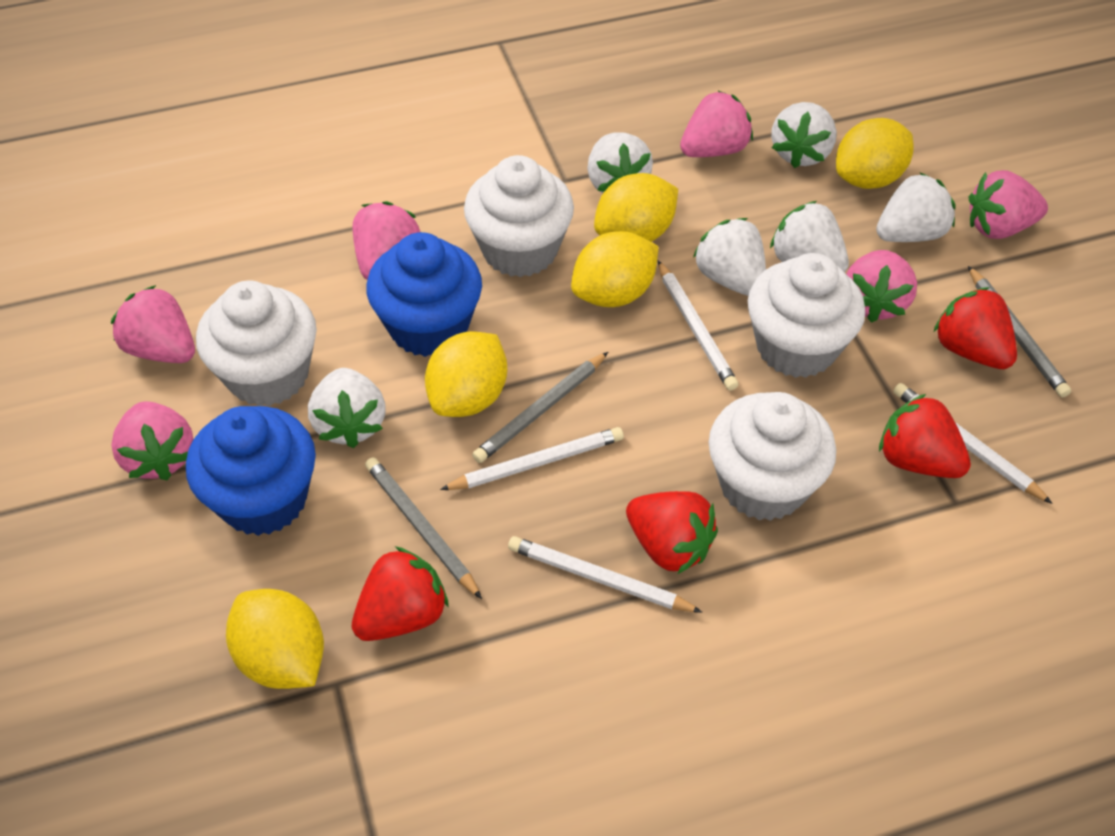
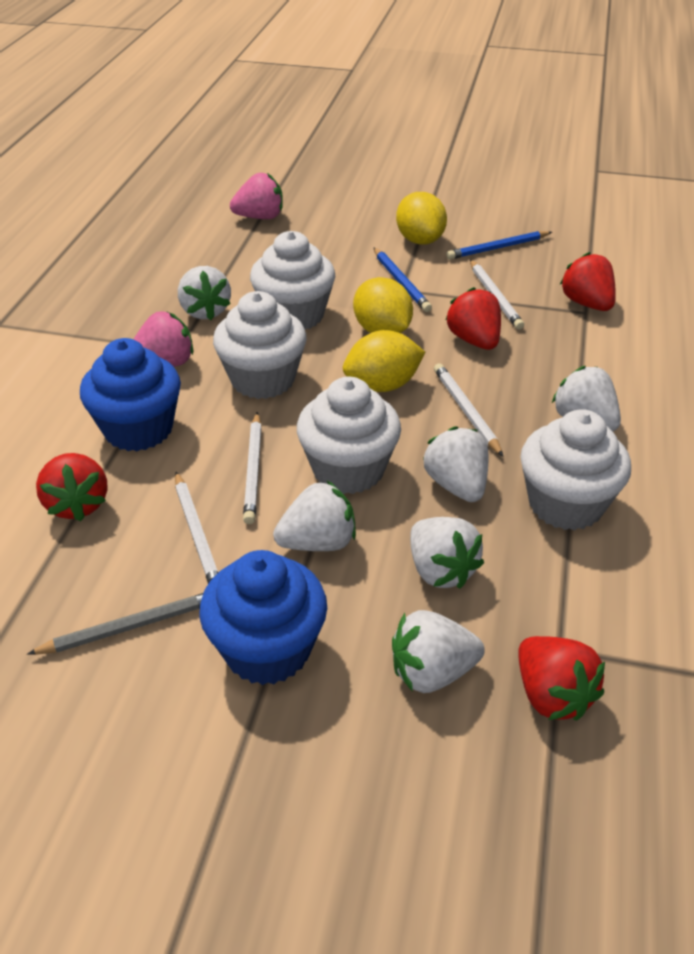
blue pencil: 0 -> 2
grey pencil: 3 -> 1
pink strawberry: 6 -> 2
yellow lemon: 5 -> 3

